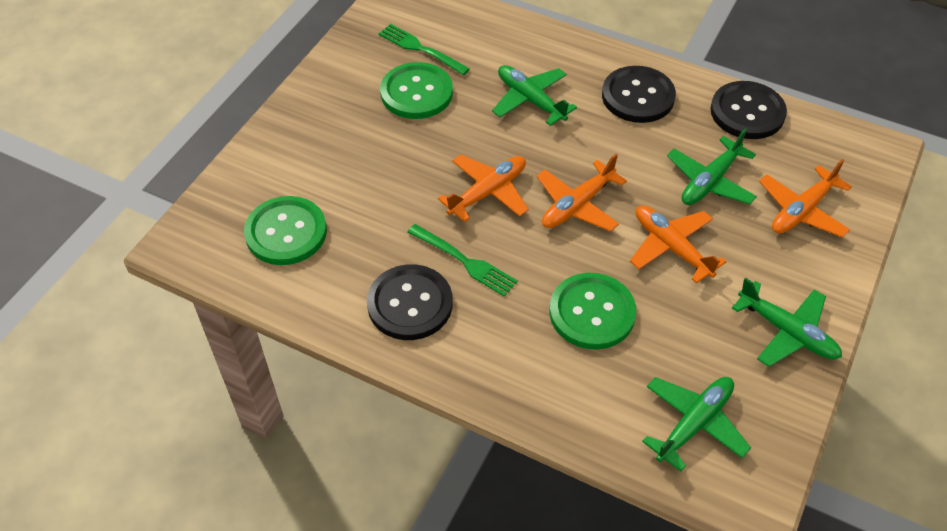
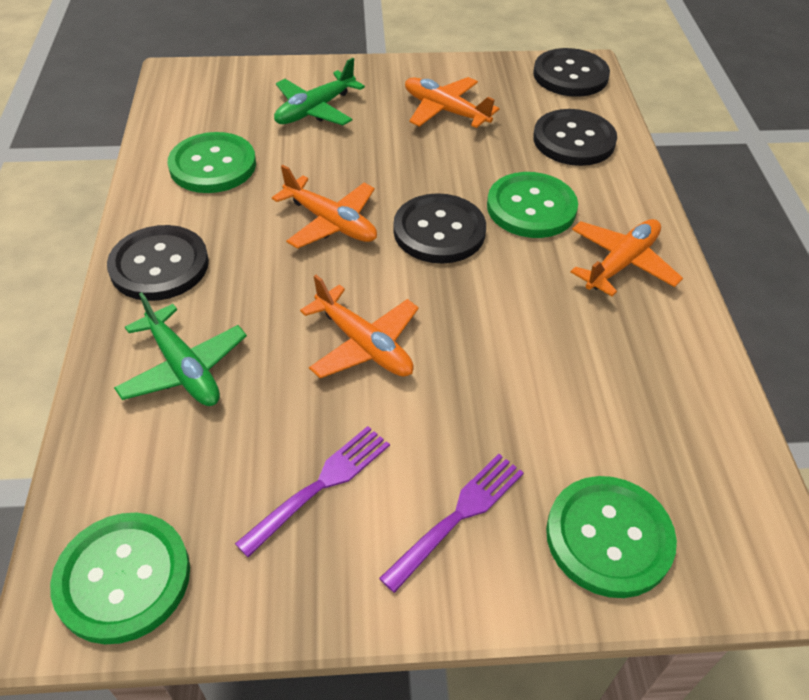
black button: 3 -> 4
green button: 3 -> 4
green fork: 2 -> 0
green plane: 4 -> 2
purple fork: 0 -> 2

